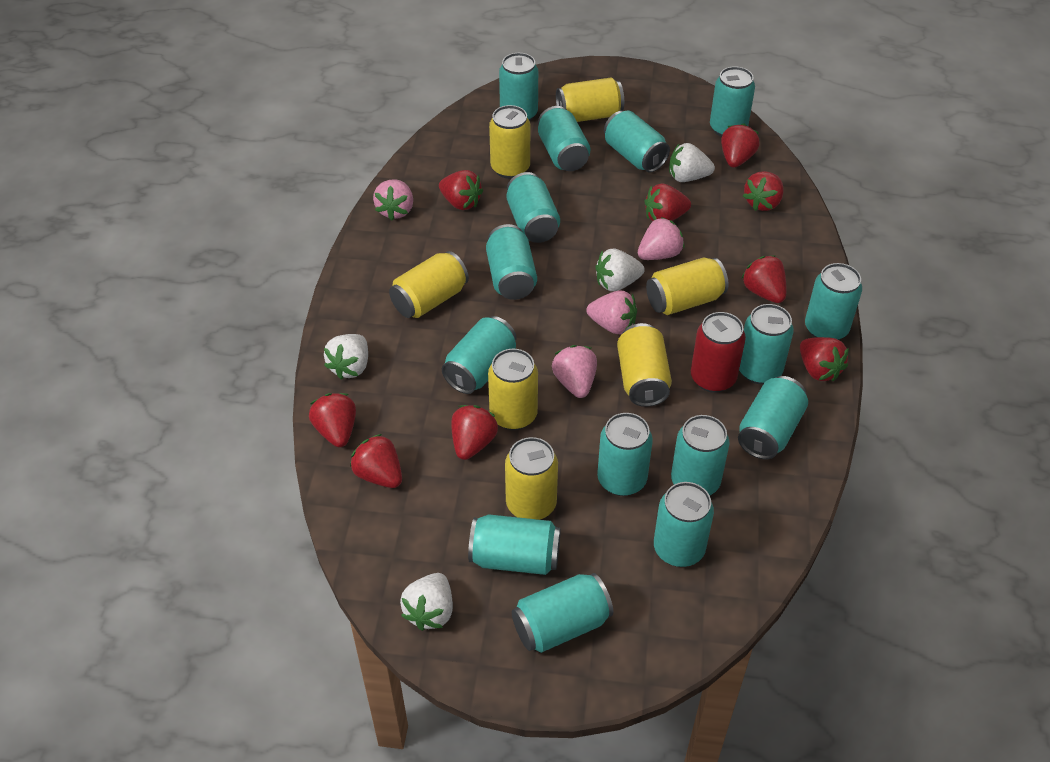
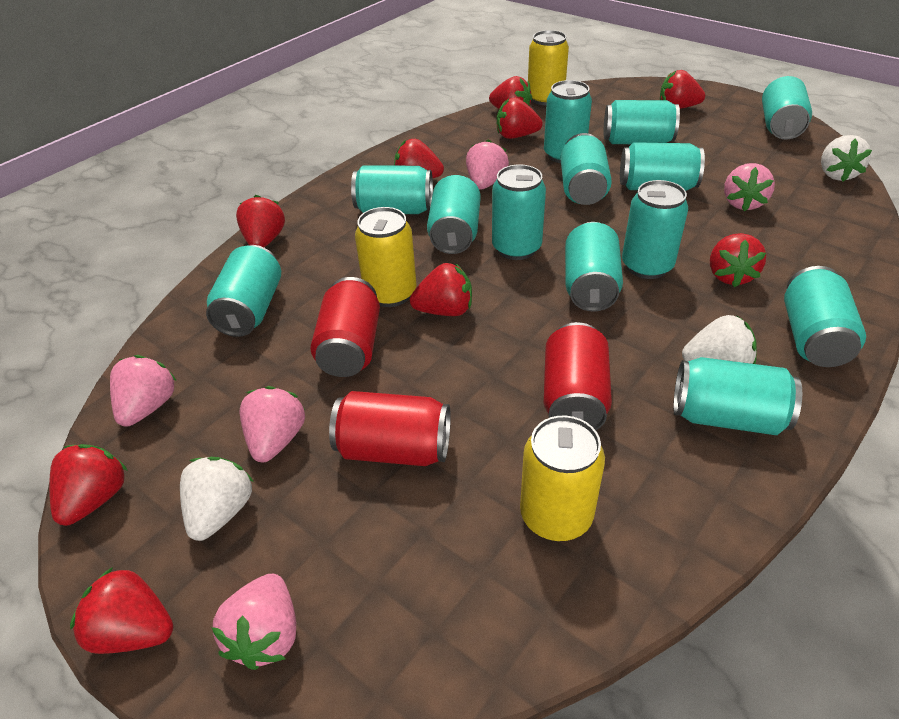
pink strawberry: 4 -> 5
red can: 1 -> 3
turquoise can: 15 -> 13
white strawberry: 4 -> 3
yellow can: 7 -> 3

